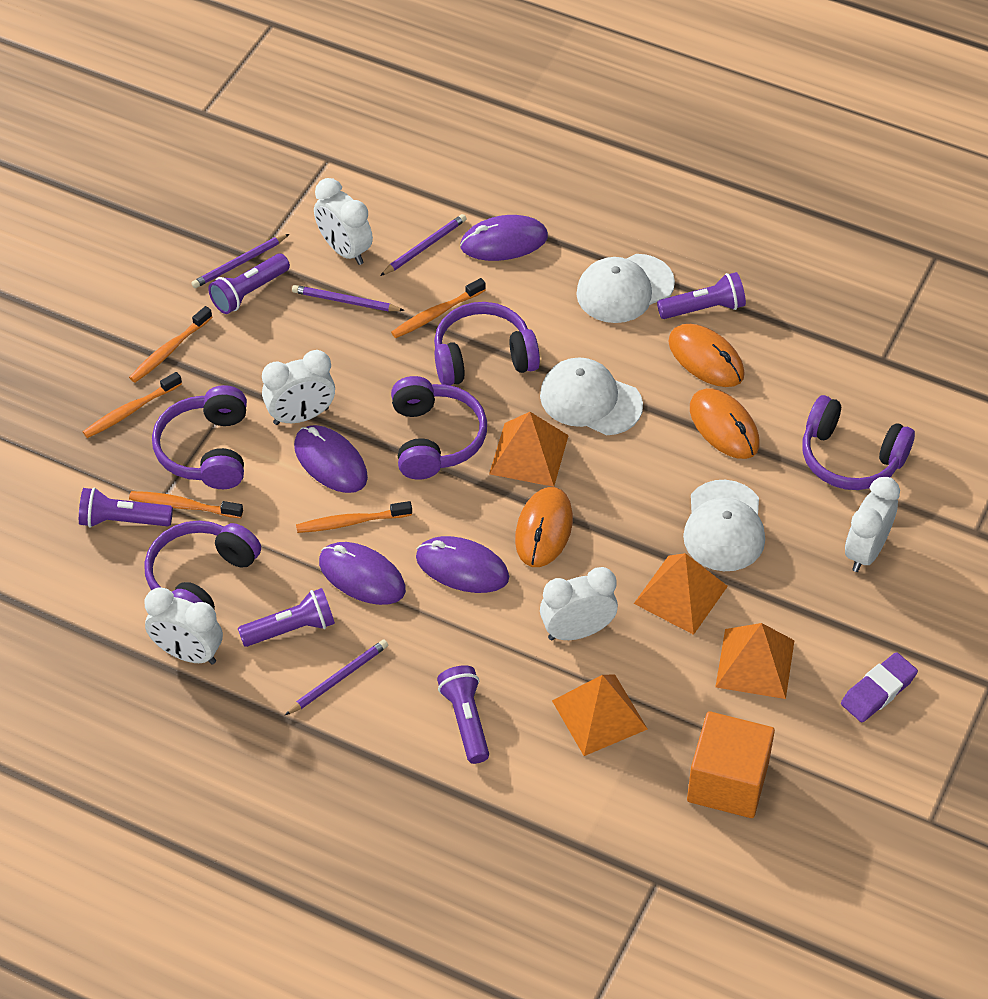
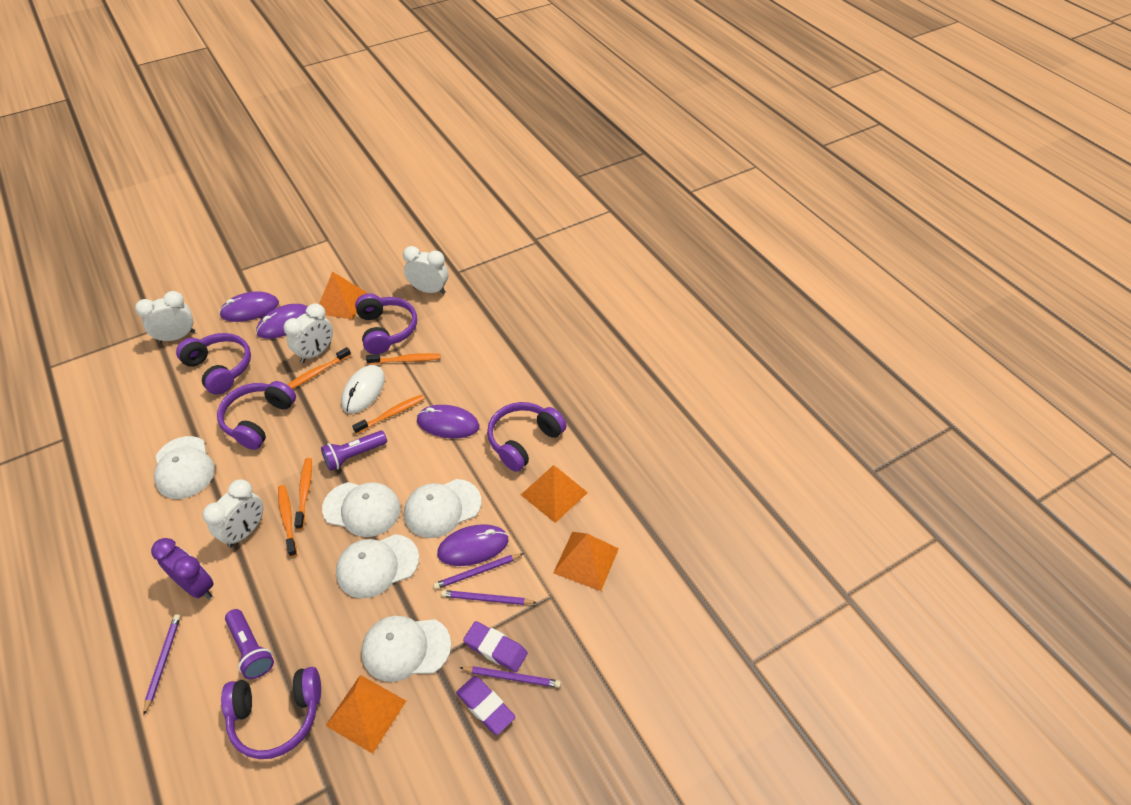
orange cube: 1 -> 0
orange mouse: 3 -> 0
purple clock: 0 -> 1
purple eraser: 1 -> 2
purple flashlight: 5 -> 2
white cap: 3 -> 5
white clock: 5 -> 4
white mouse: 0 -> 1

